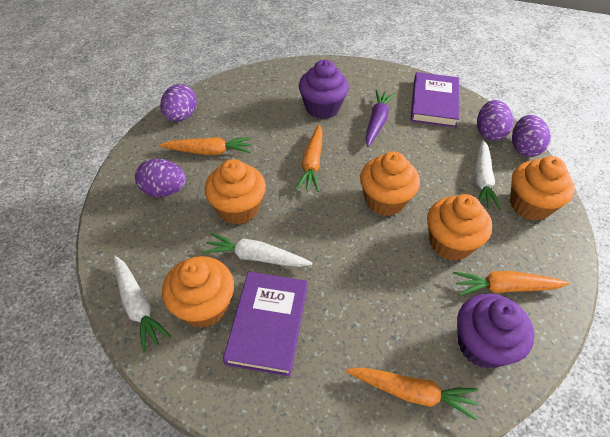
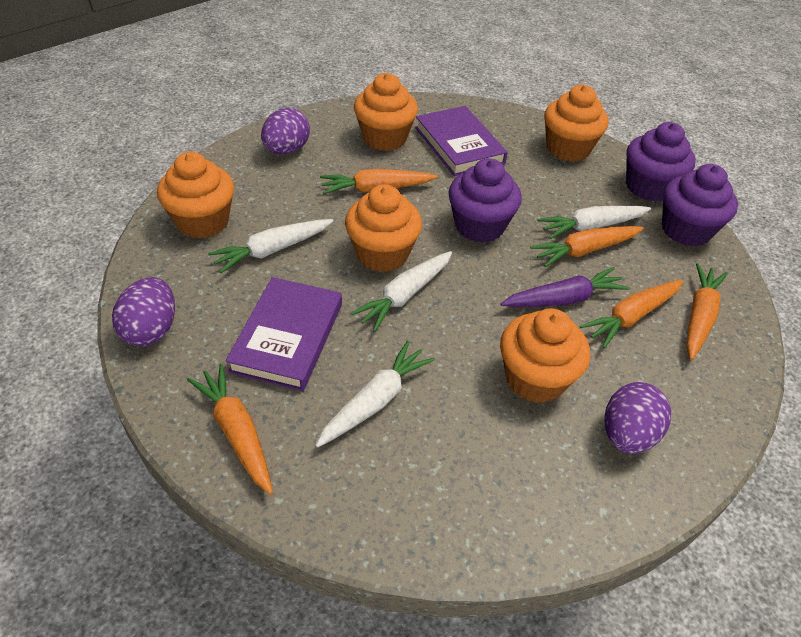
orange carrot: 4 -> 5
purple cupcake: 2 -> 3
purple egg: 4 -> 3
white carrot: 3 -> 4

